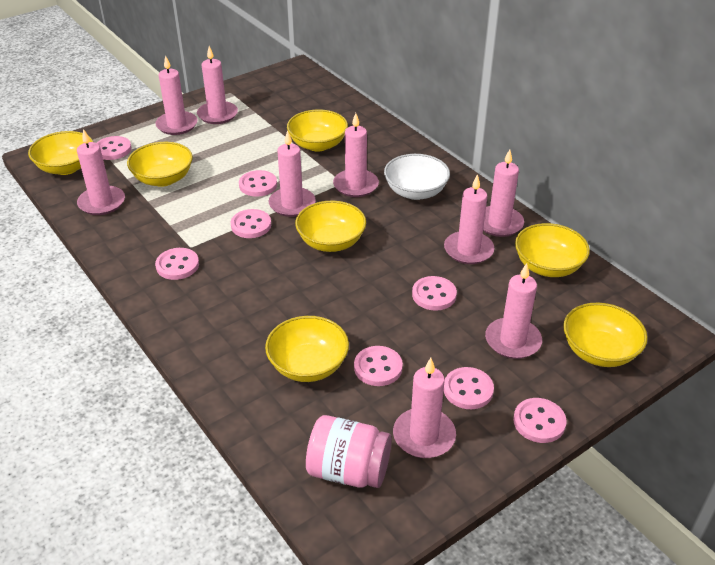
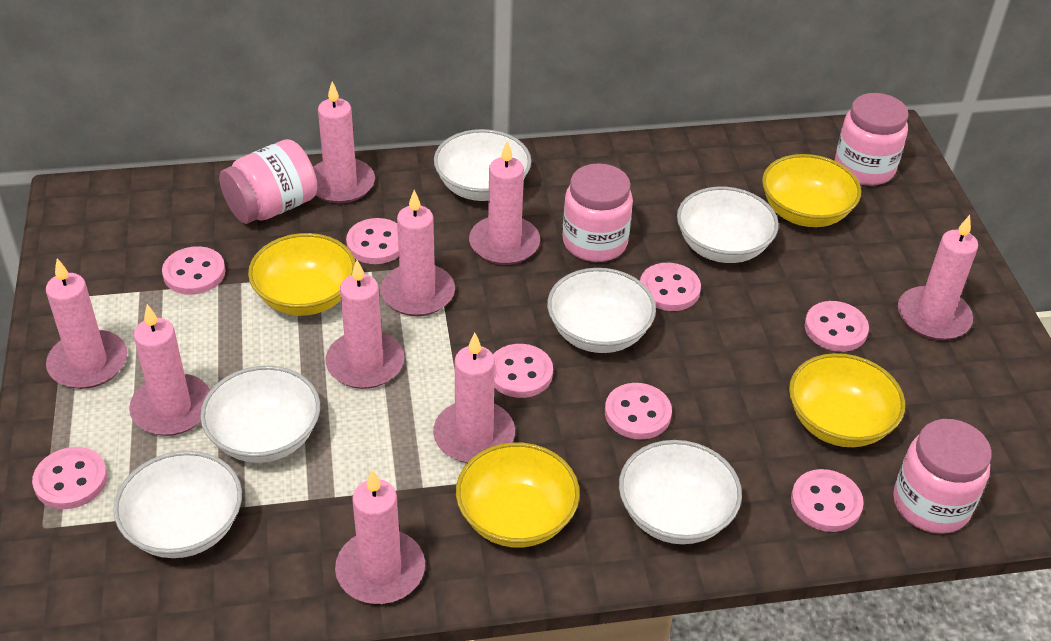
pink jar: 1 -> 4
white bowl: 1 -> 6
yellow bowl: 7 -> 4

